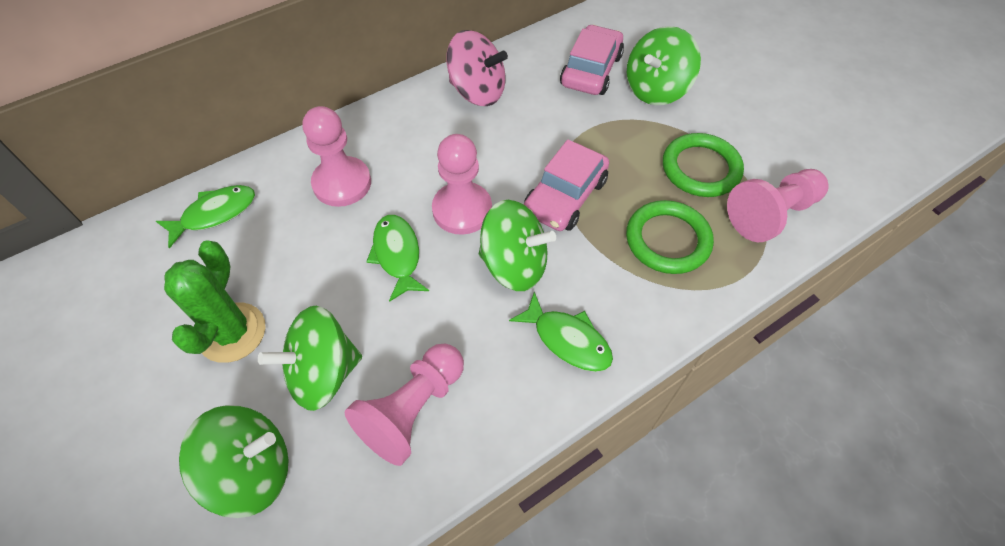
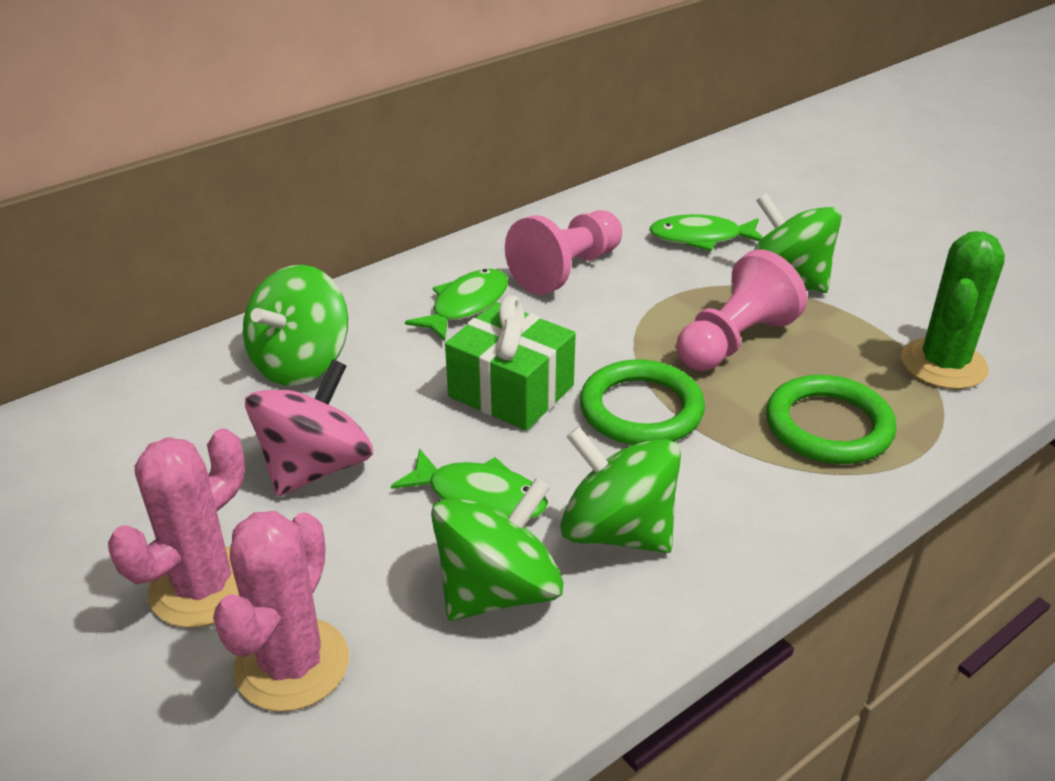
green gift: 0 -> 1
pink cactus: 0 -> 2
pink car: 2 -> 0
pink pawn: 4 -> 2

